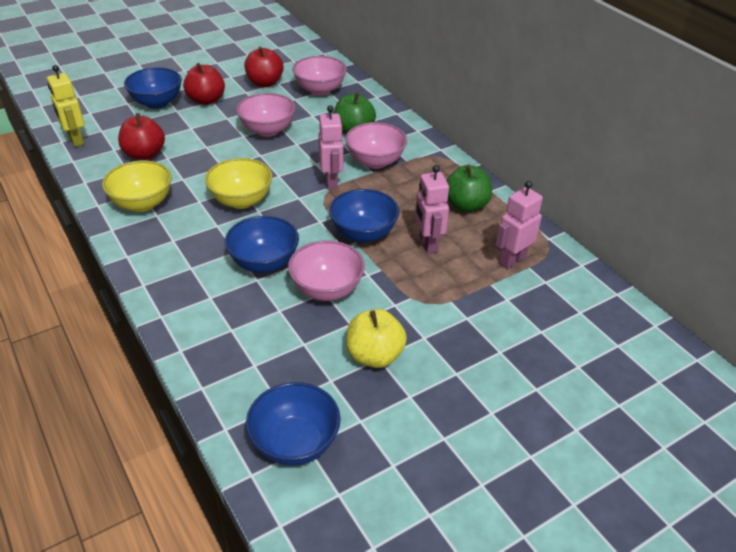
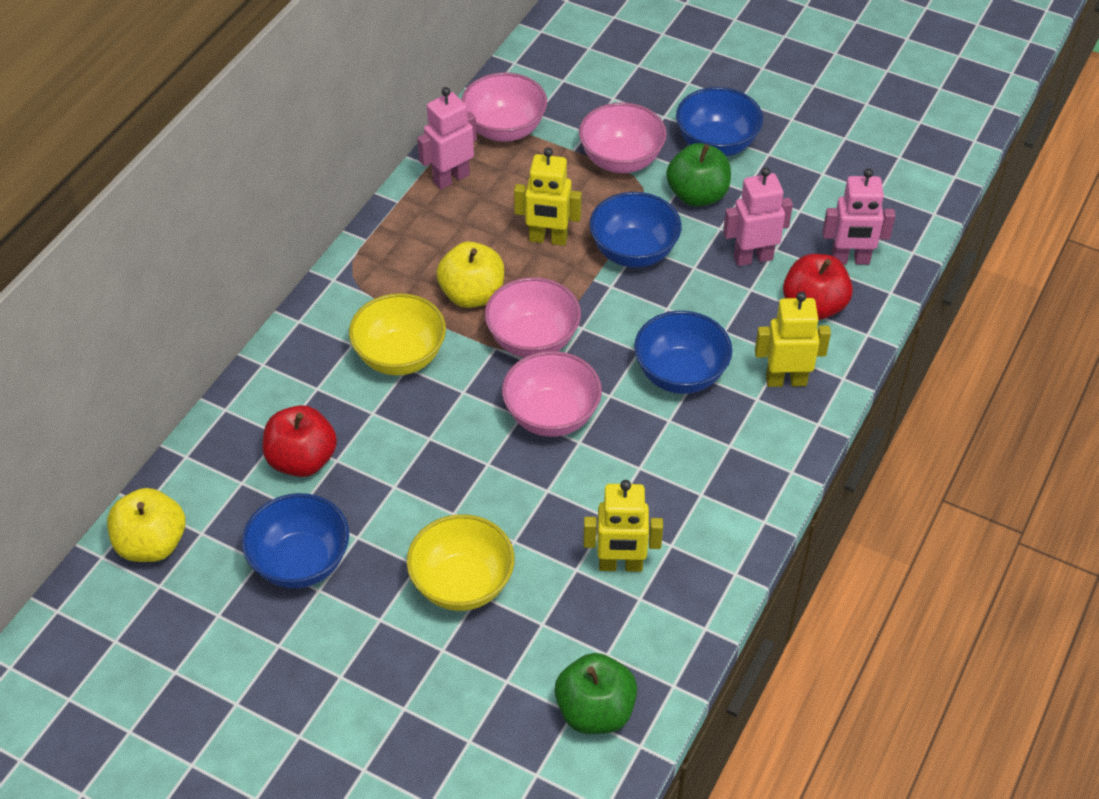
red apple: 3 -> 2
yellow apple: 1 -> 2
yellow robot: 1 -> 3

